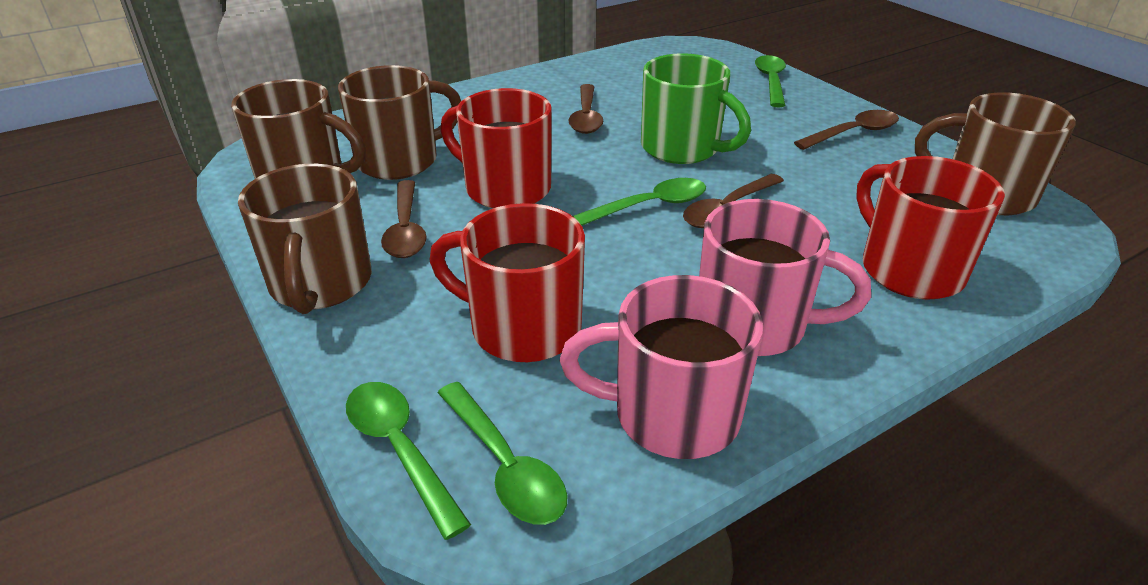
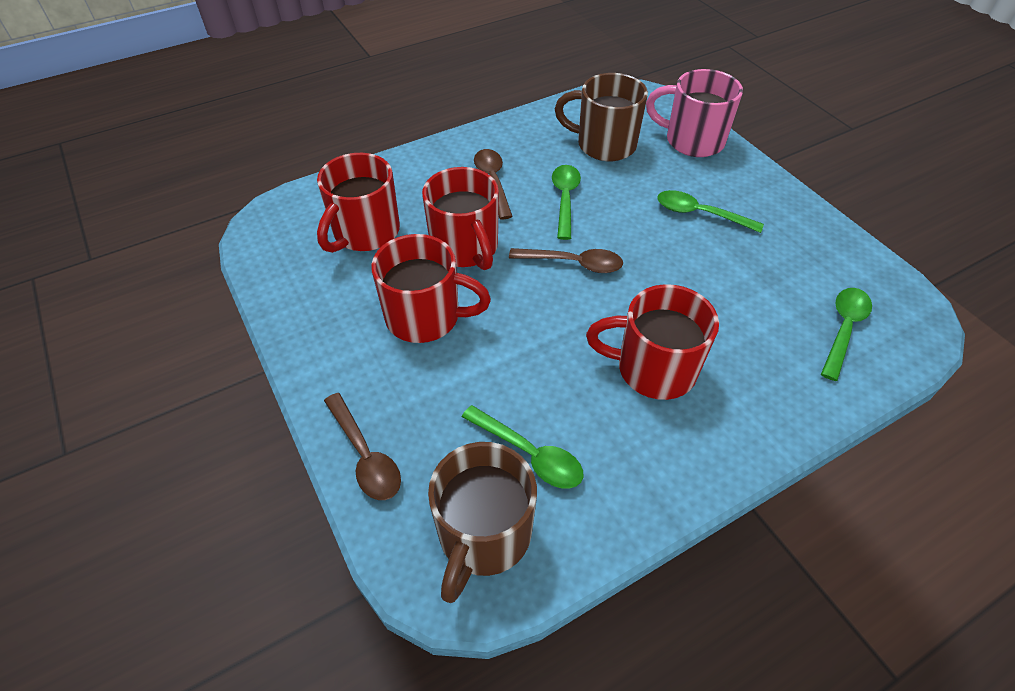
brown mug: 4 -> 2
brown spoon: 4 -> 3
green mug: 1 -> 0
pink mug: 2 -> 1
red mug: 3 -> 4

